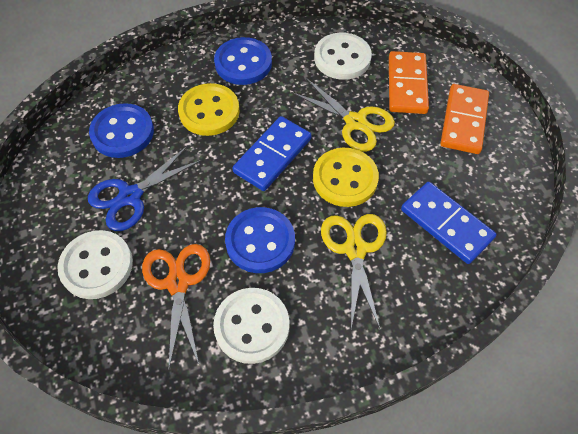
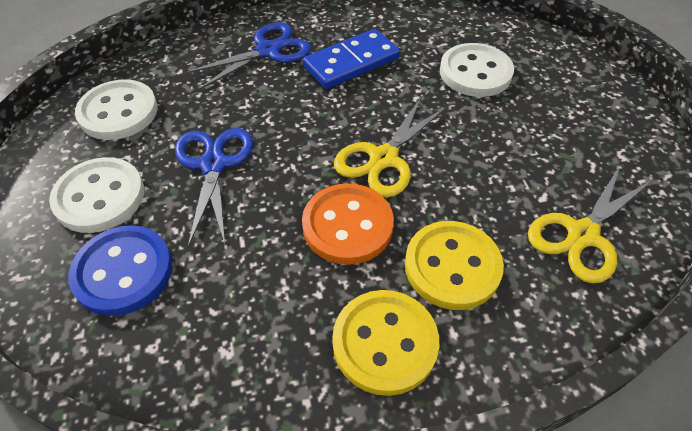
blue button: 3 -> 1
blue domino: 2 -> 1
blue scissors: 1 -> 2
orange button: 0 -> 1
orange domino: 2 -> 0
orange scissors: 1 -> 0

